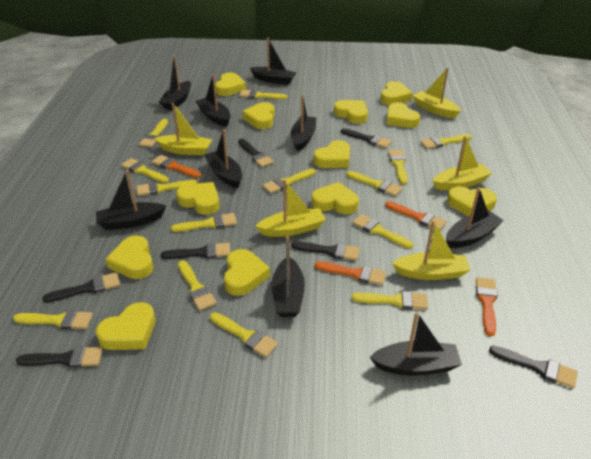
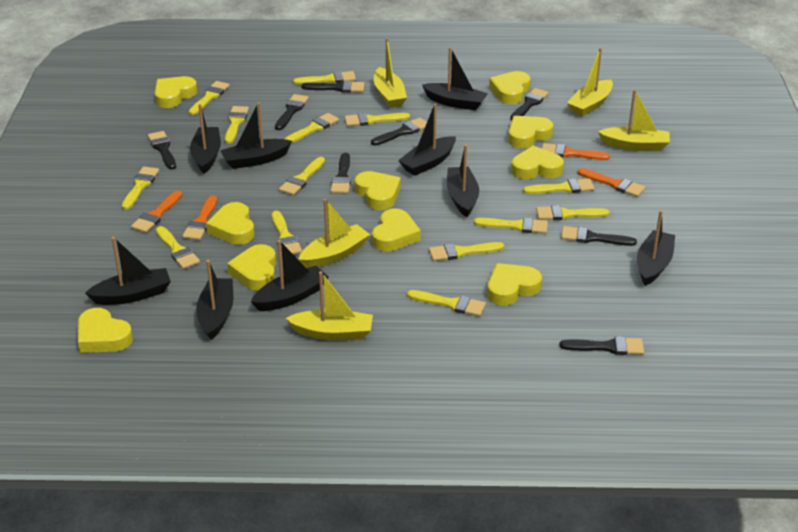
black brush: 7 -> 8
yellow heart: 12 -> 10

